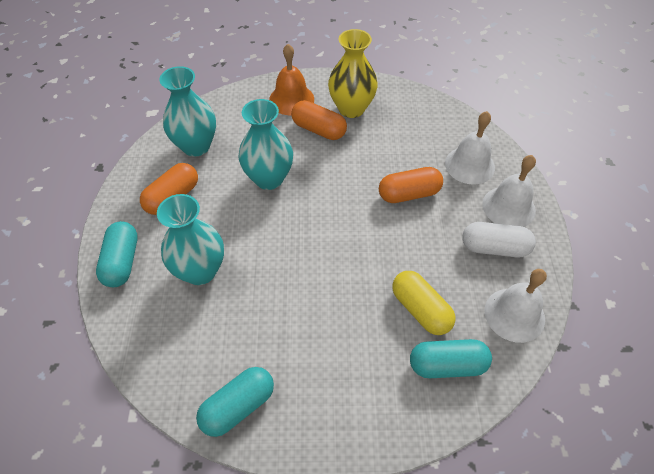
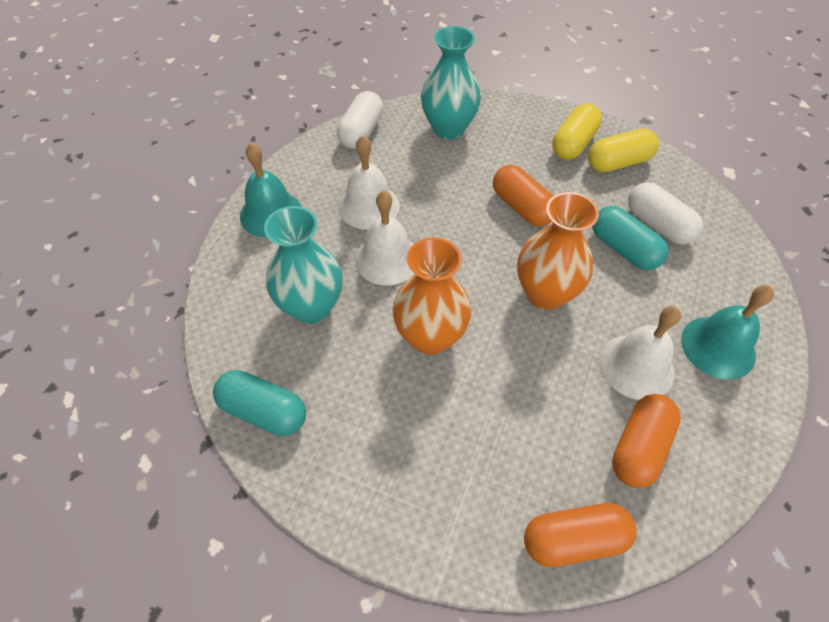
orange bell: 1 -> 0
orange vase: 0 -> 2
turquoise bell: 0 -> 2
turquoise capsule: 3 -> 2
turquoise vase: 3 -> 2
white capsule: 1 -> 2
yellow capsule: 1 -> 2
yellow vase: 1 -> 0

